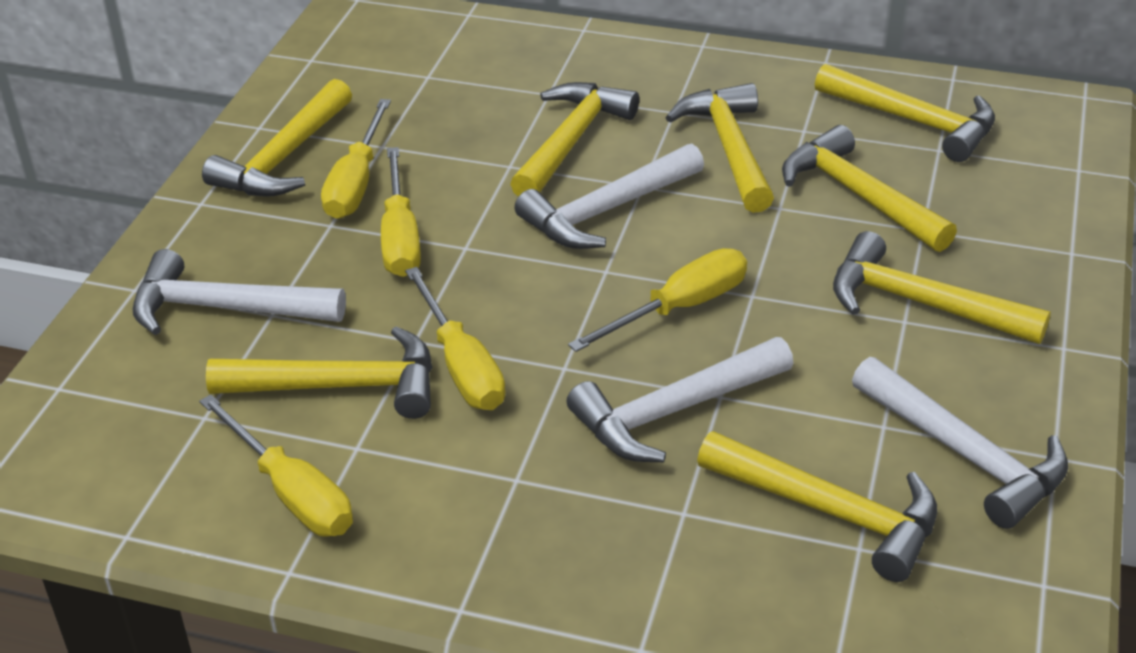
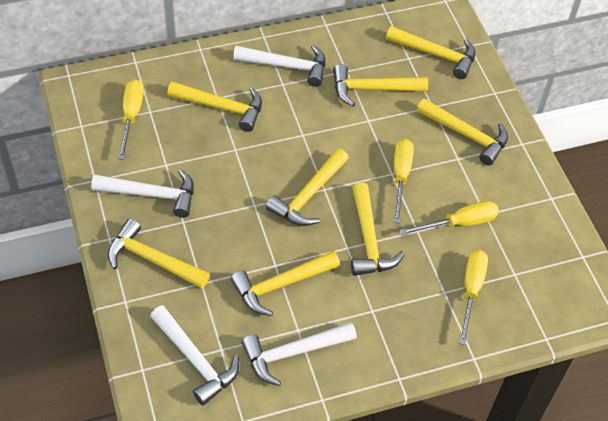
yellow screwdriver: 5 -> 4

